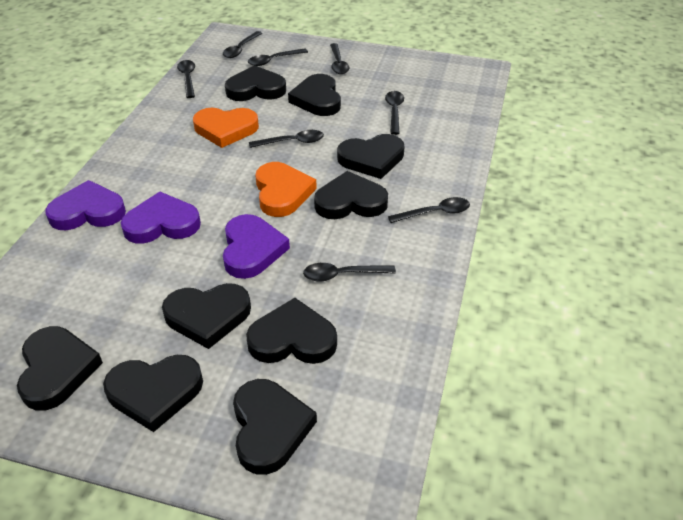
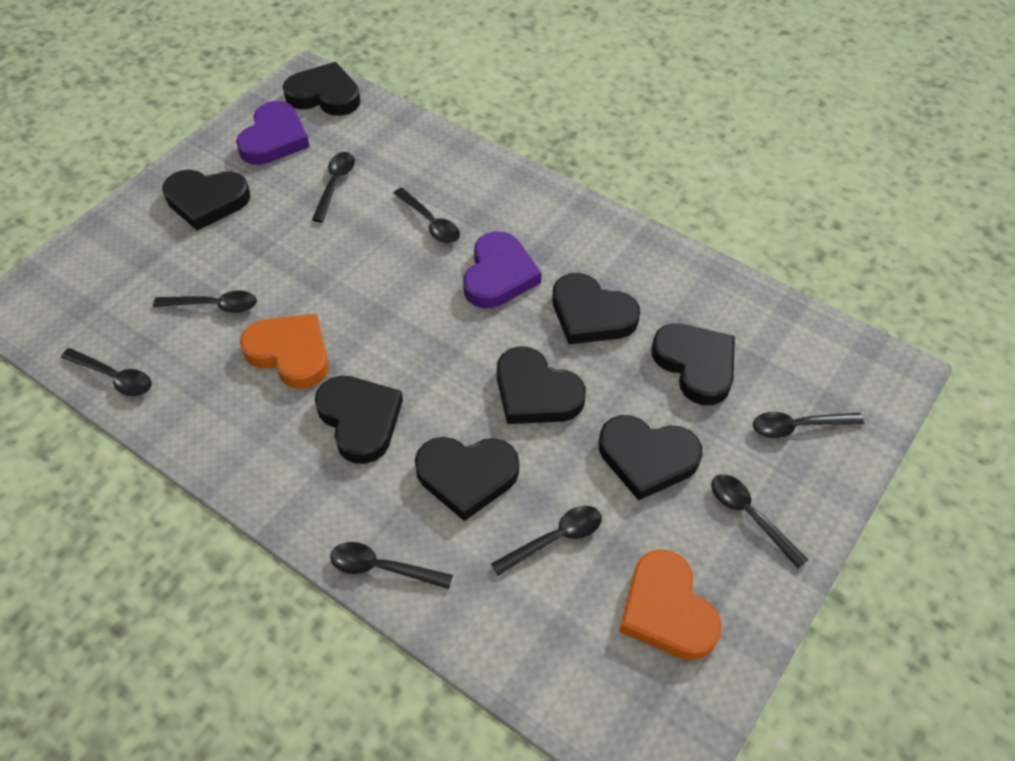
black heart: 9 -> 8
purple heart: 3 -> 2

